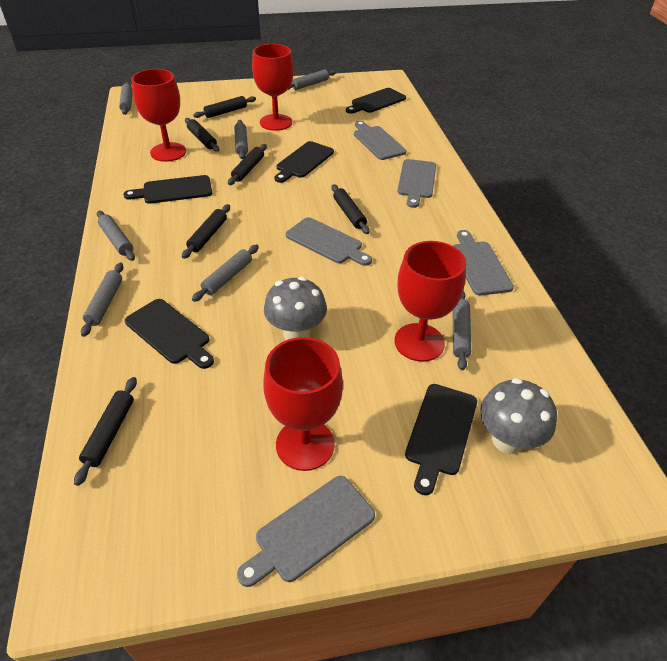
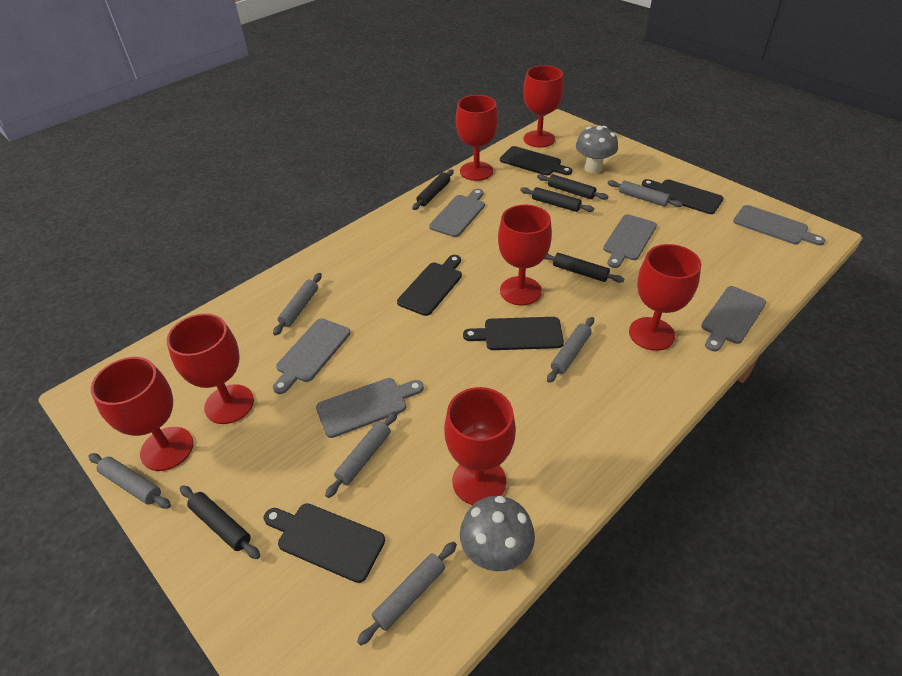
black rolling pin: 6 -> 5
grey cutting board: 5 -> 6
grey rolling pin: 7 -> 6
red goblet: 4 -> 7

